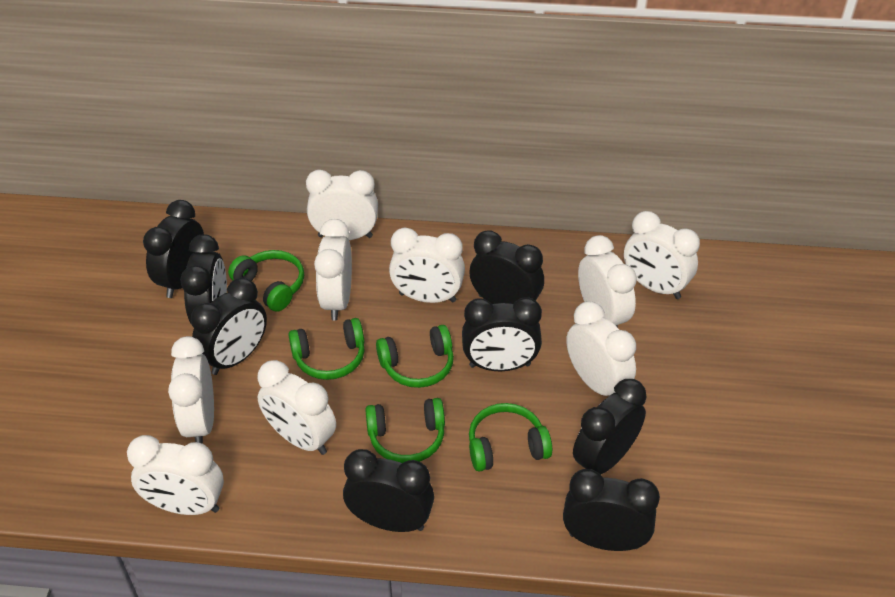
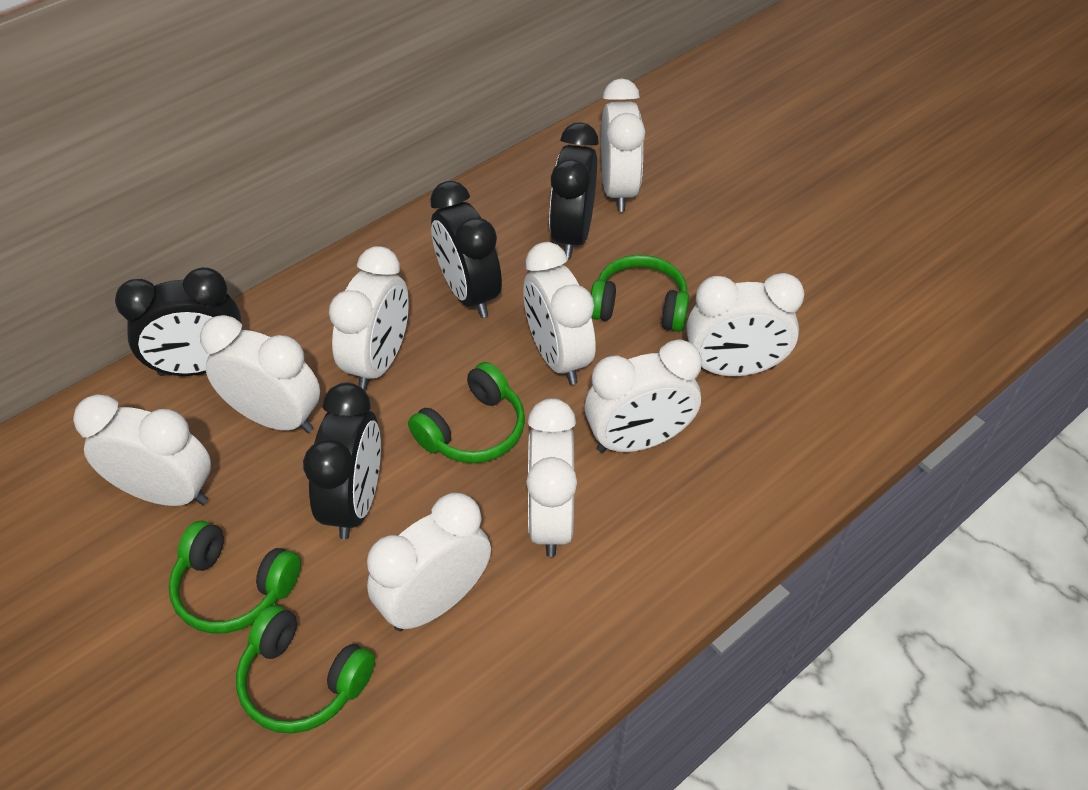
black clock: 8 -> 4
green headphones: 5 -> 4

